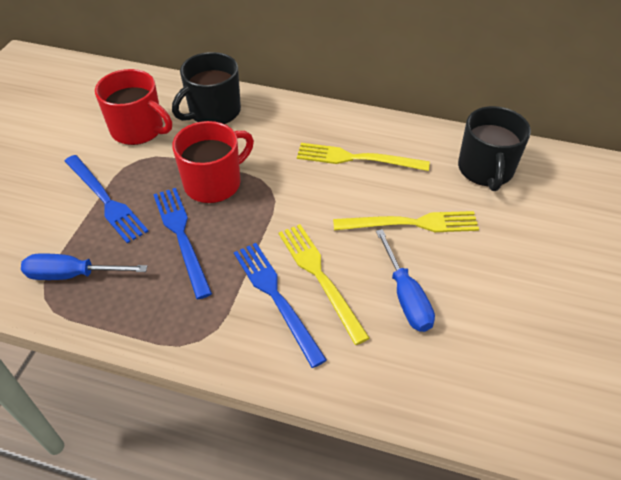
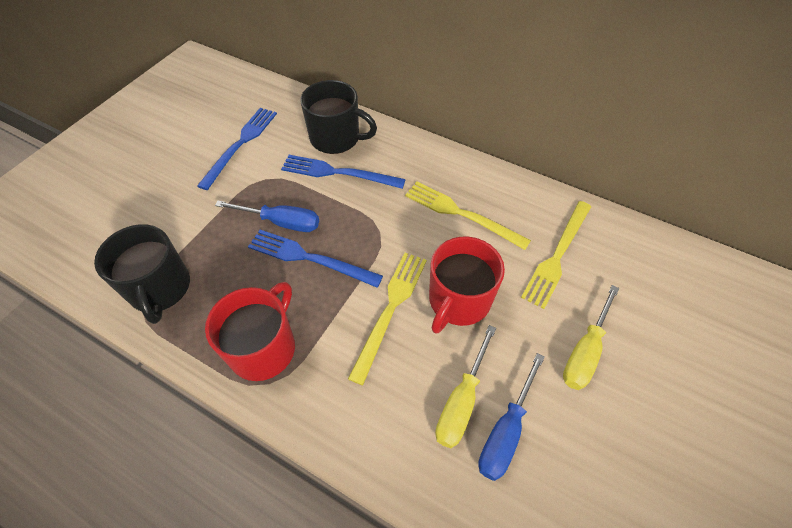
yellow screwdriver: 0 -> 2

